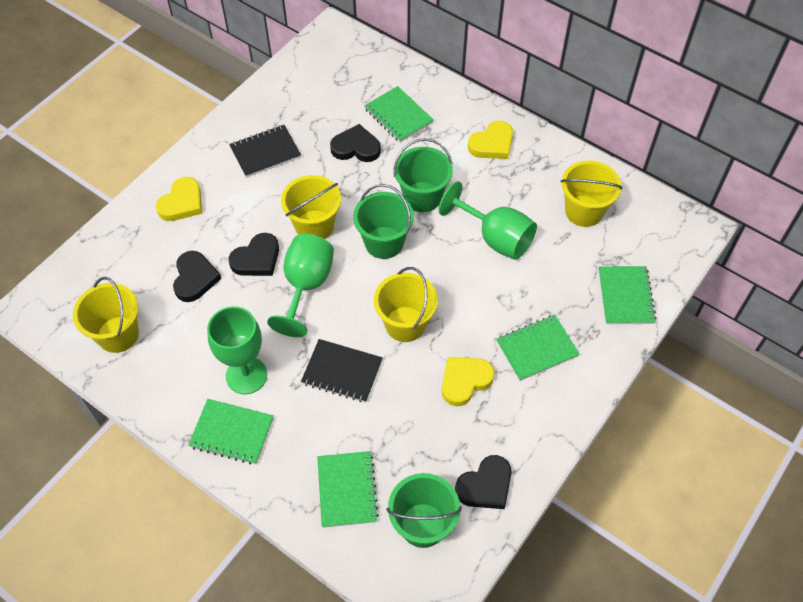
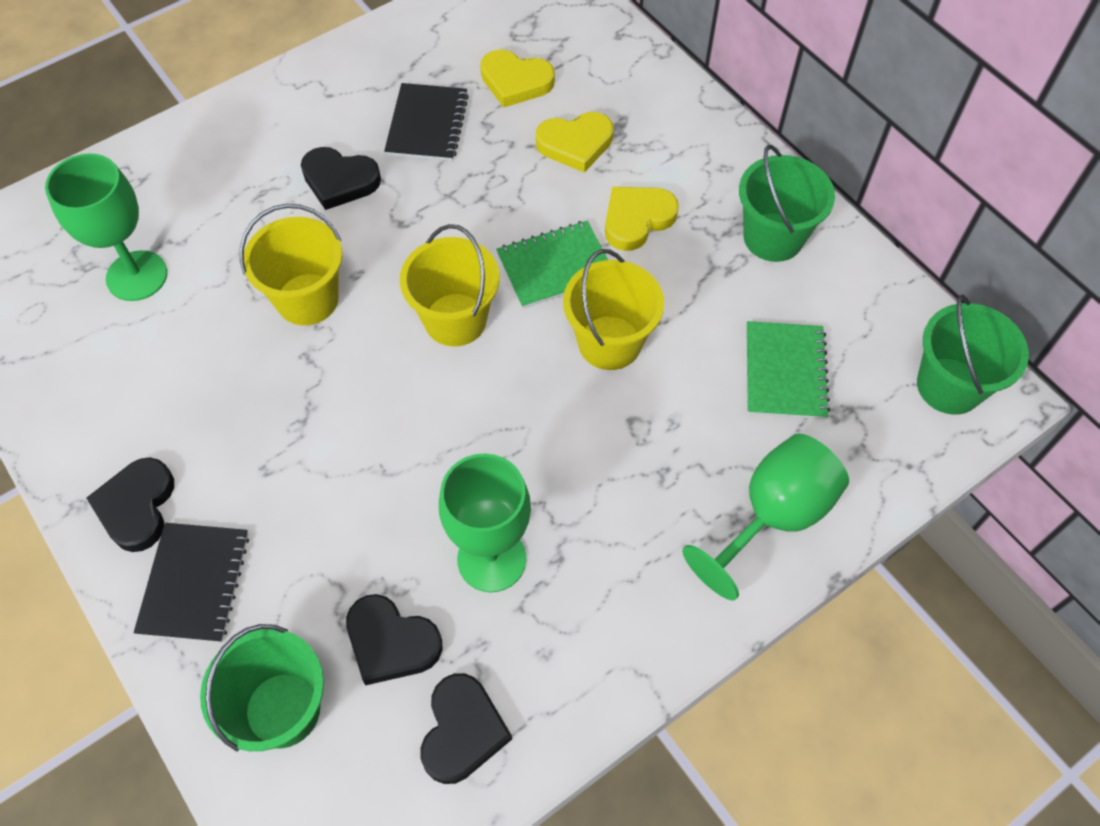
green notebook: 5 -> 2
yellow bucket: 4 -> 3

